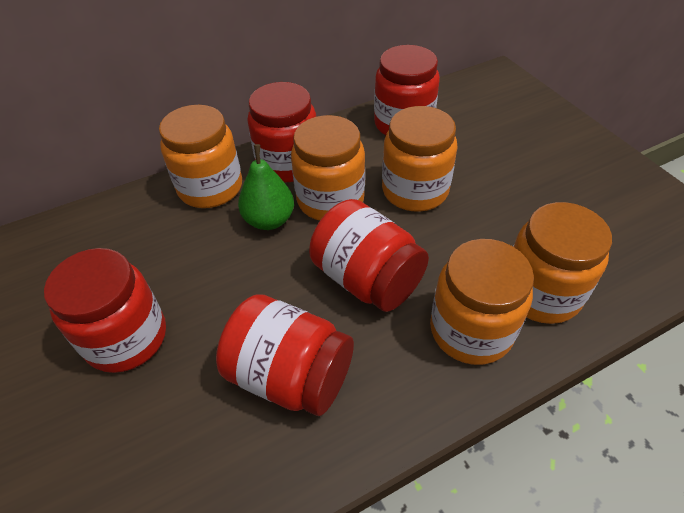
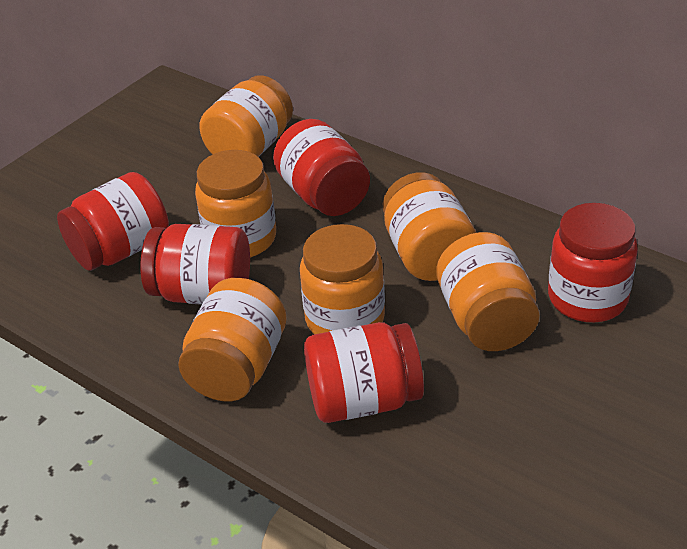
green pear: 1 -> 0
orange jar: 5 -> 6

